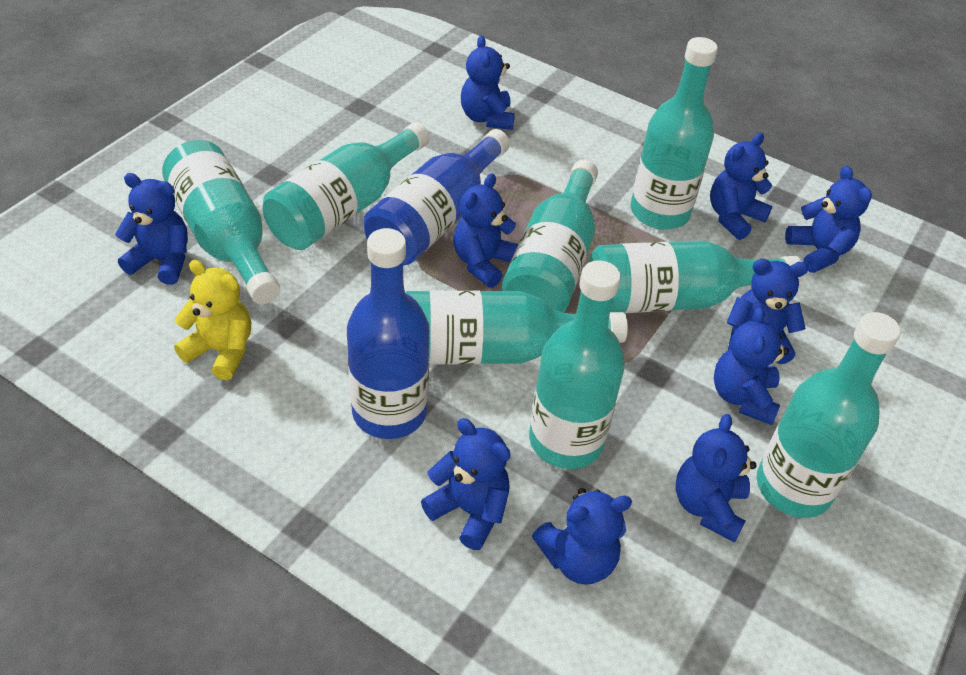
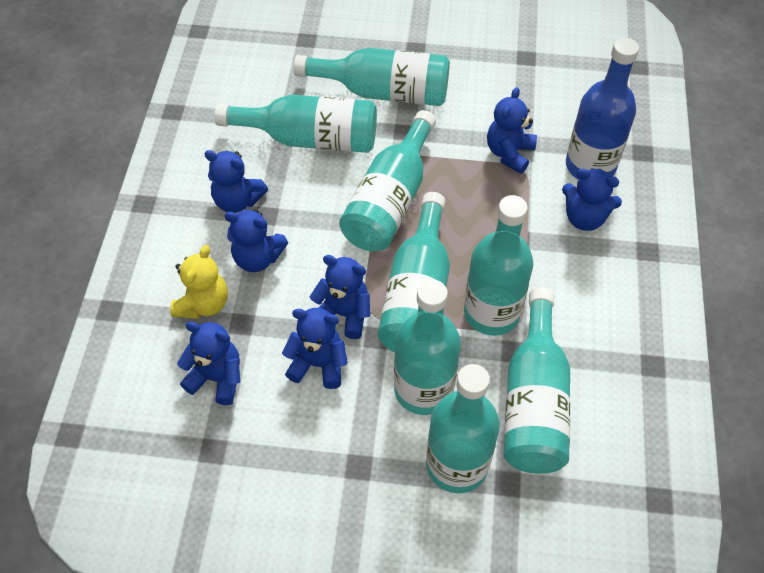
blue bottle: 2 -> 1
blue teddy bear: 10 -> 7

